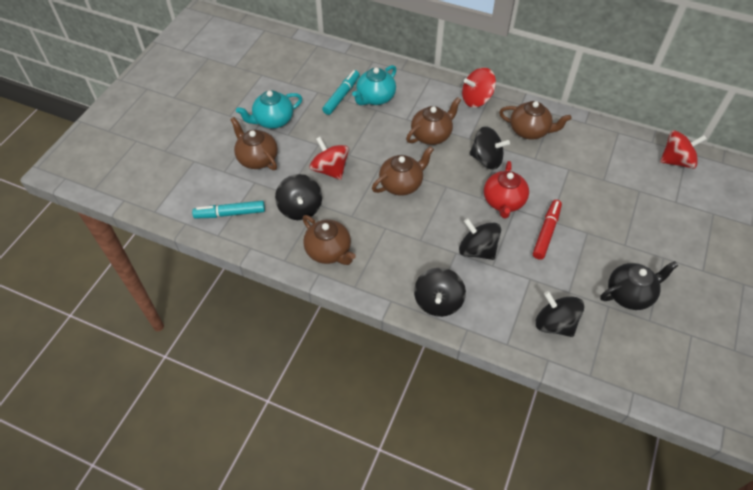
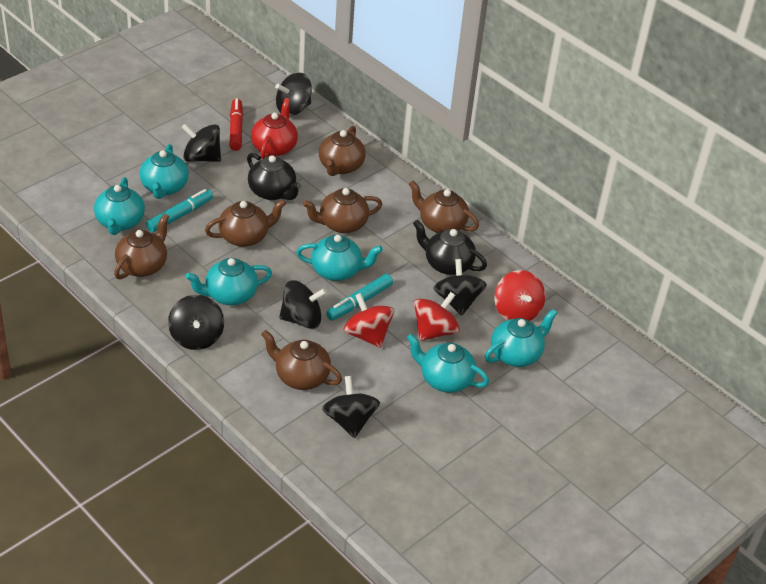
black spinning top: 5 -> 6
black teapot: 1 -> 2
brown teapot: 5 -> 6
turquoise teapot: 2 -> 6

